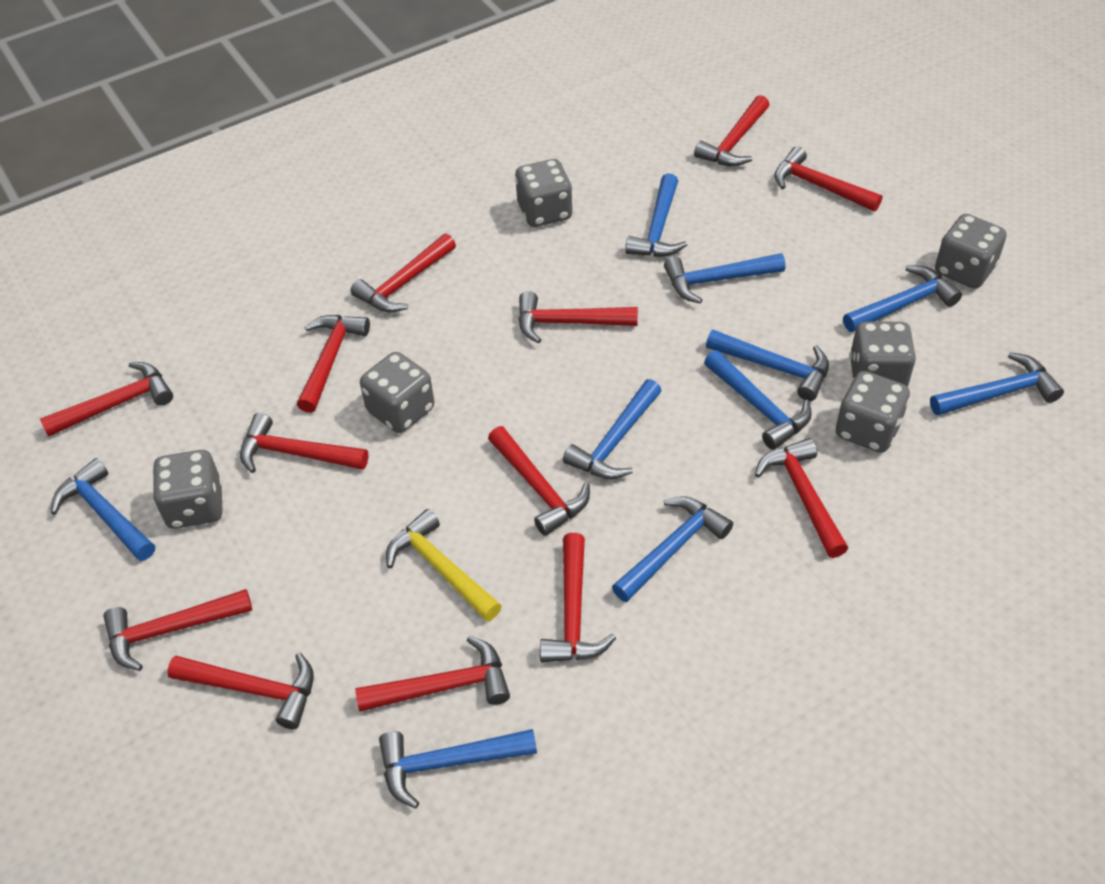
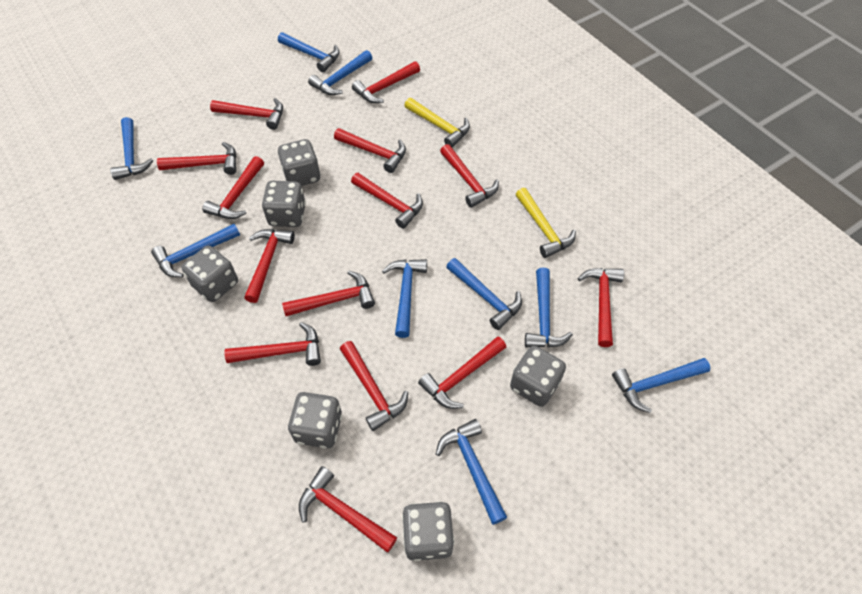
blue hammer: 10 -> 9
red hammer: 13 -> 14
yellow hammer: 1 -> 2

